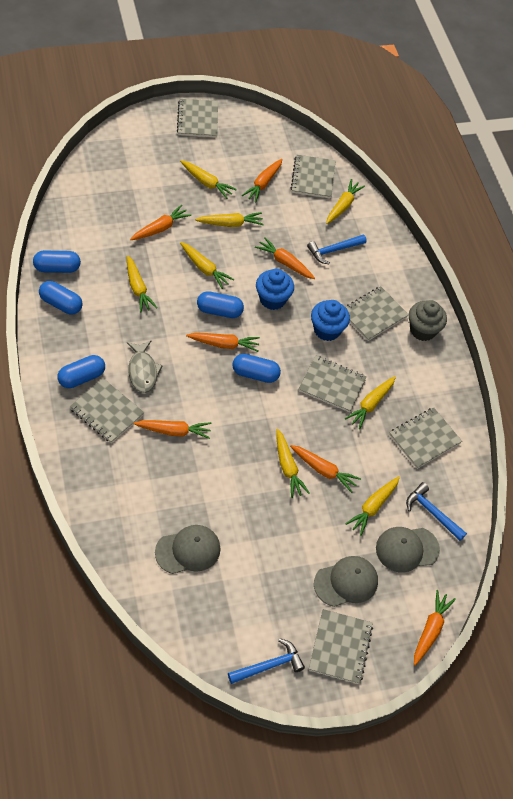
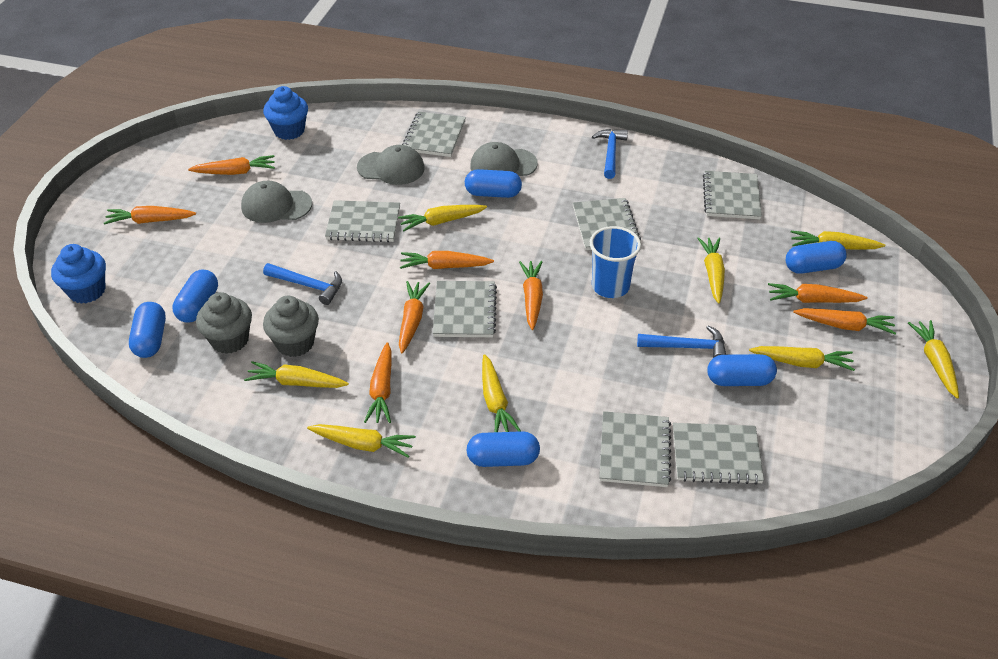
blue capsule: 5 -> 6
blue cup: 0 -> 1
grey cupcake: 1 -> 2
grey fish: 1 -> 0
orange carrot: 7 -> 8

